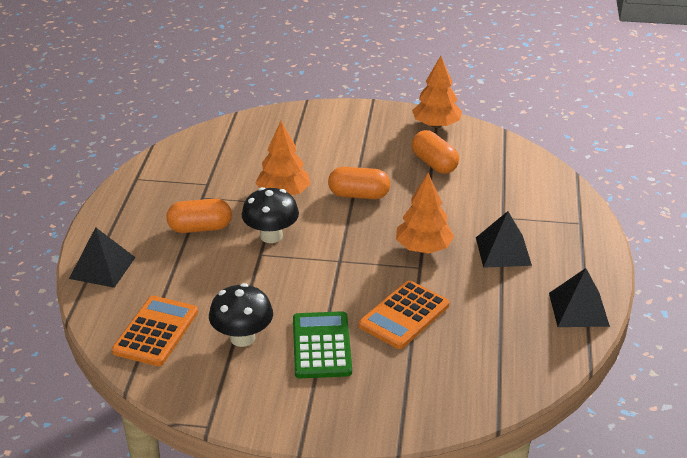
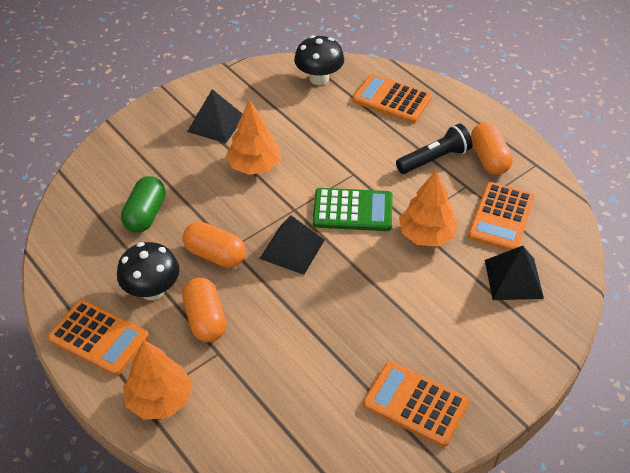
black flashlight: 0 -> 1
green capsule: 0 -> 1
orange calculator: 2 -> 4

